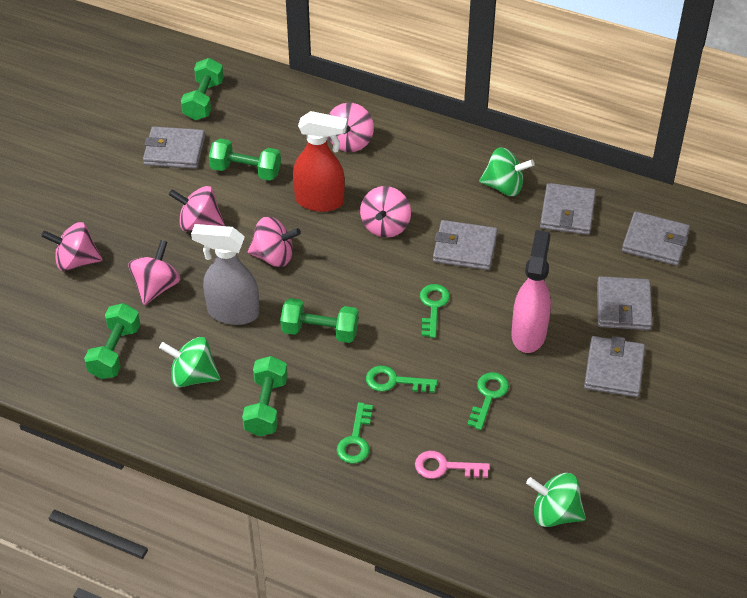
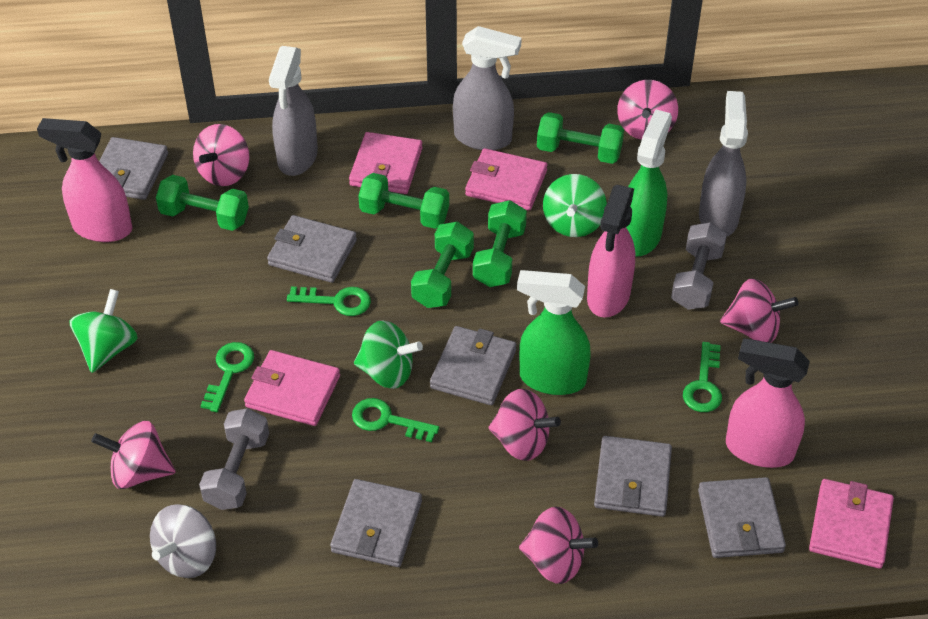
green spray bottle: 0 -> 2
grey dumbbell: 0 -> 2
grey spinning top: 0 -> 1
grey spray bottle: 1 -> 3
pink key: 1 -> 0
pink spray bottle: 1 -> 3
pink wallet: 0 -> 4
red spray bottle: 1 -> 0

